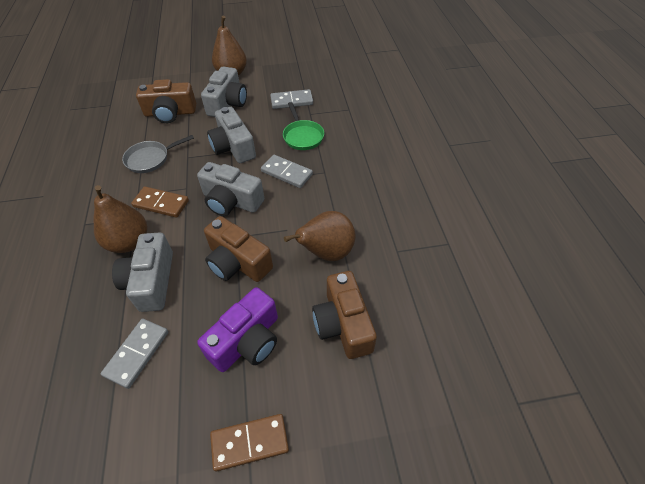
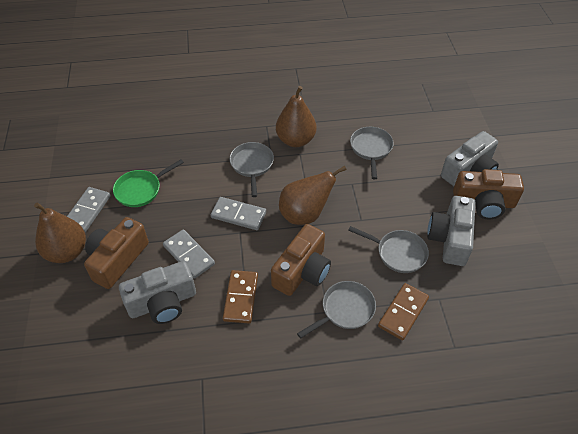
grey camera: 4 -> 3
grey pan: 1 -> 4
purple camera: 1 -> 0

